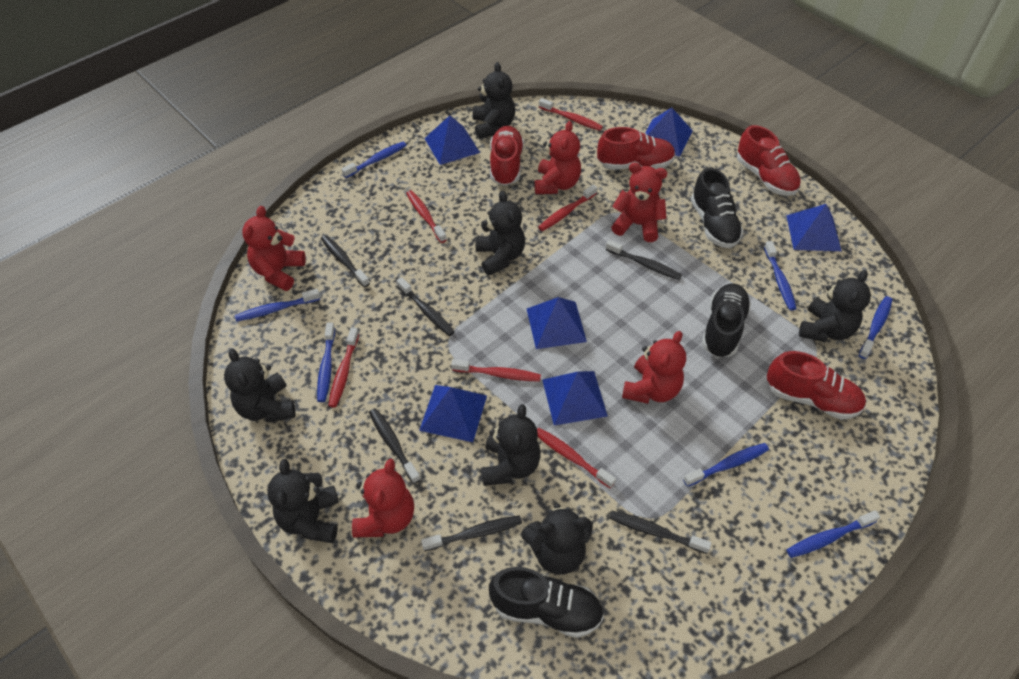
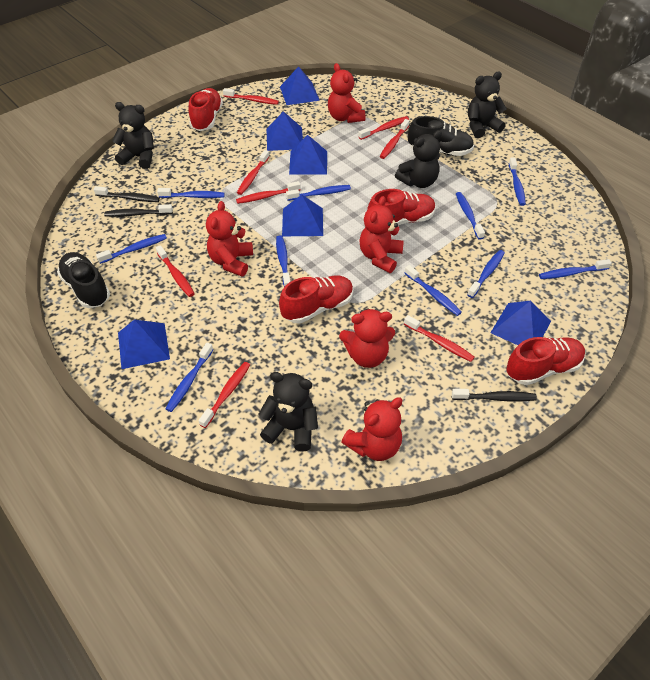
black shoe: 3 -> 2
black teddy bear: 7 -> 4
black toothbrush: 6 -> 3
blue toothbrush: 7 -> 10
red toothbrush: 6 -> 8

